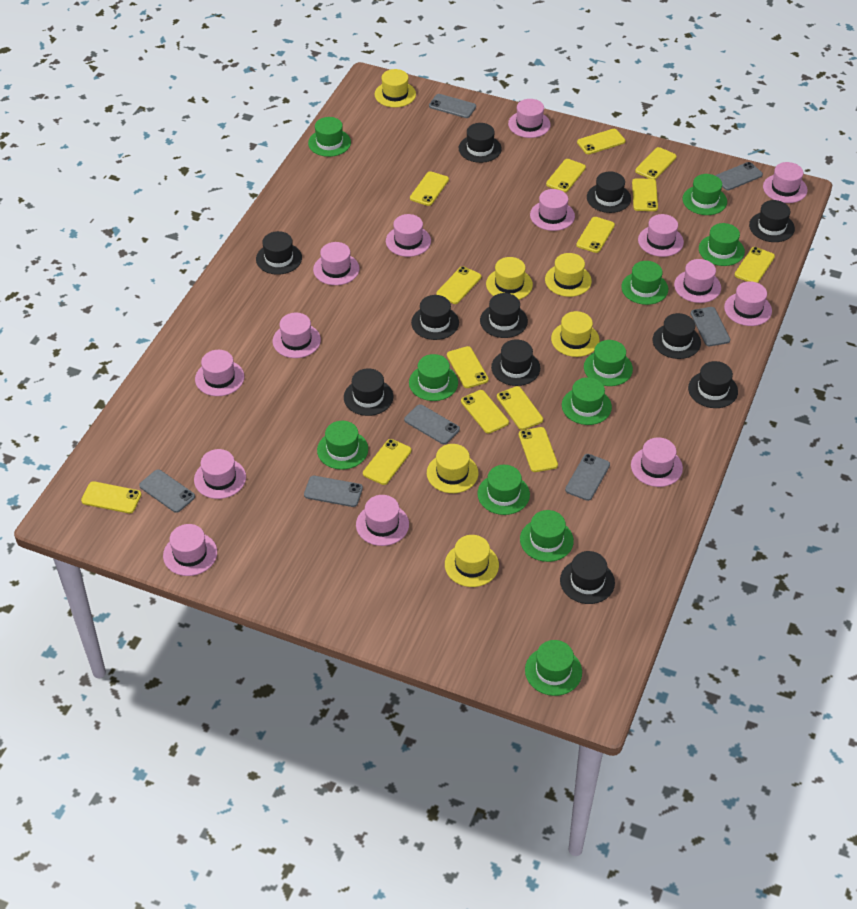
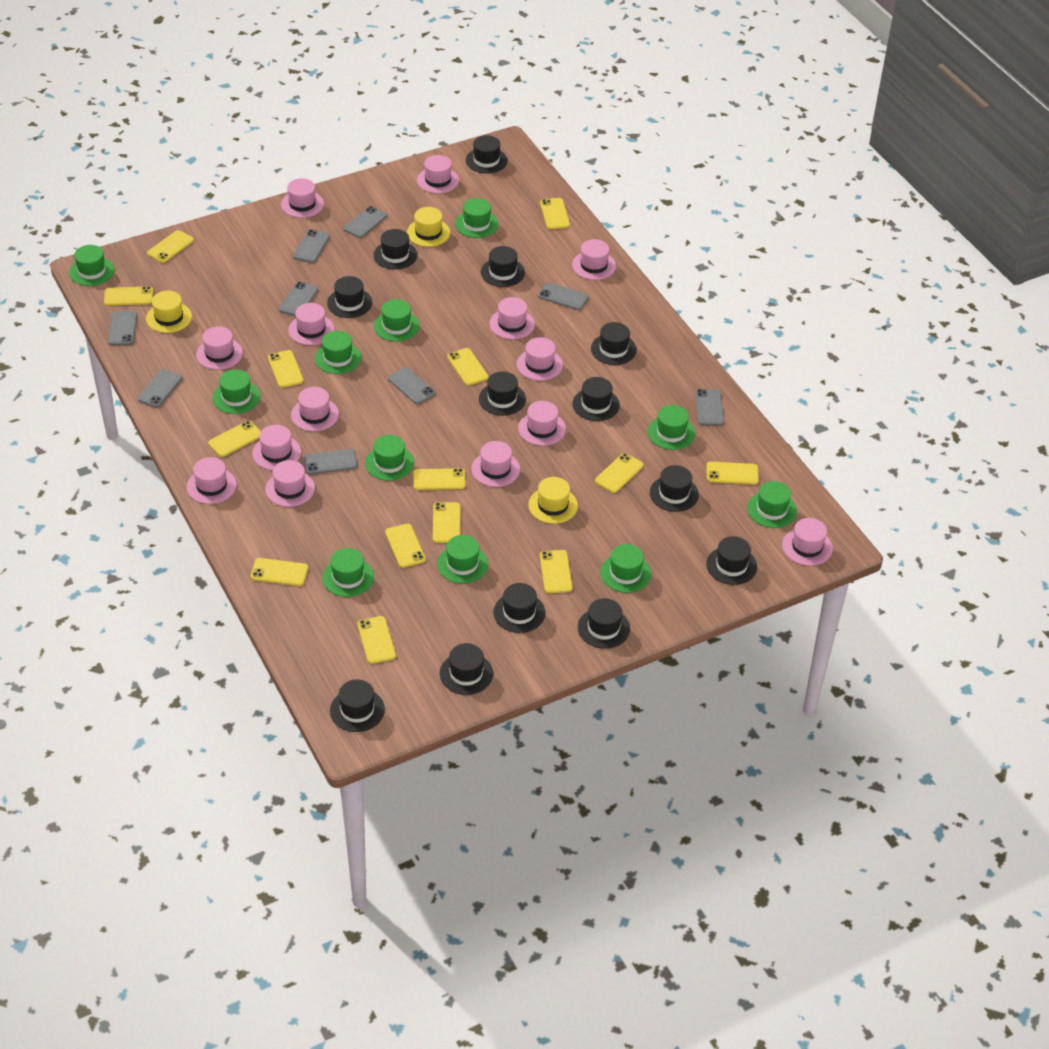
black hat: 11 -> 13
grey phone: 7 -> 9
yellow hat: 6 -> 3

